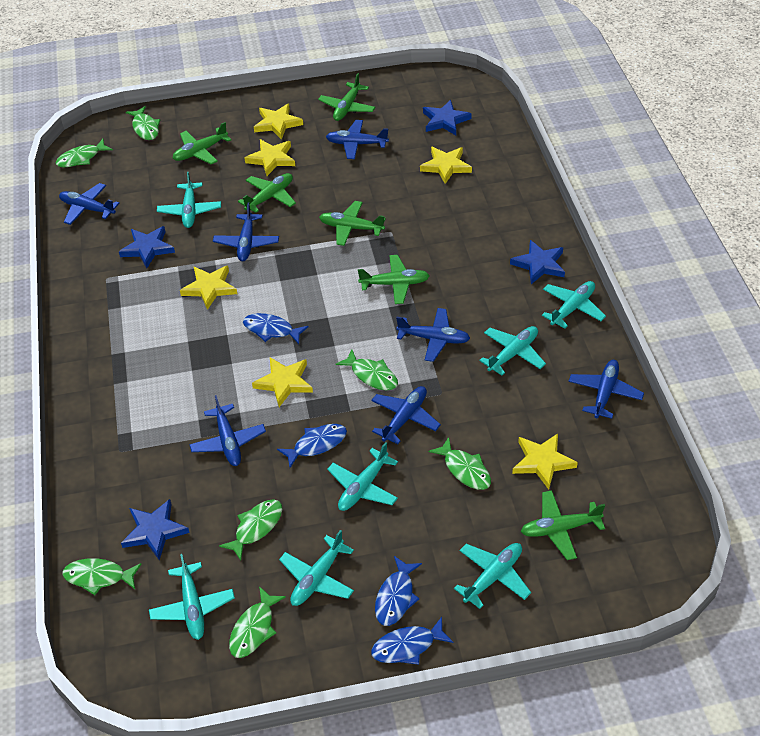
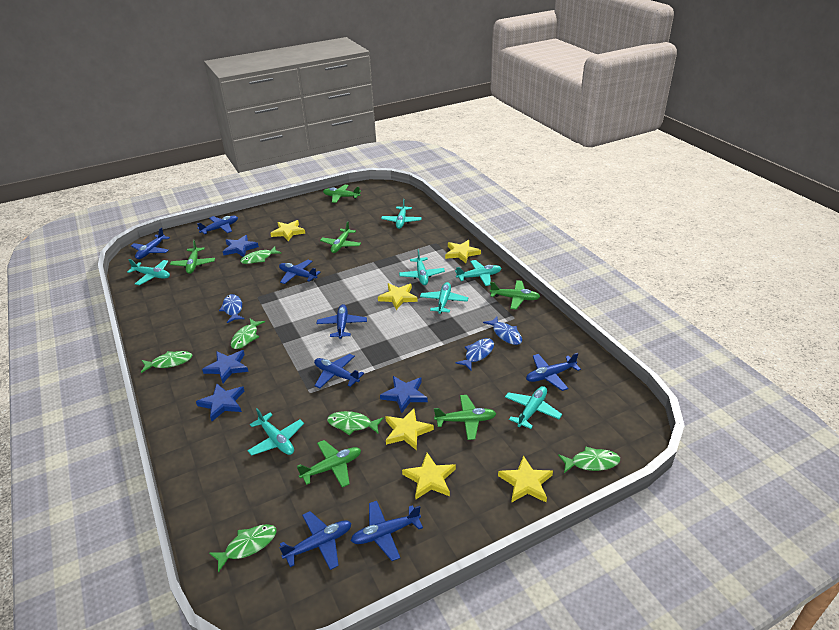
blue fish: 4 -> 3
blue plane: 7 -> 8
green fish: 7 -> 6

